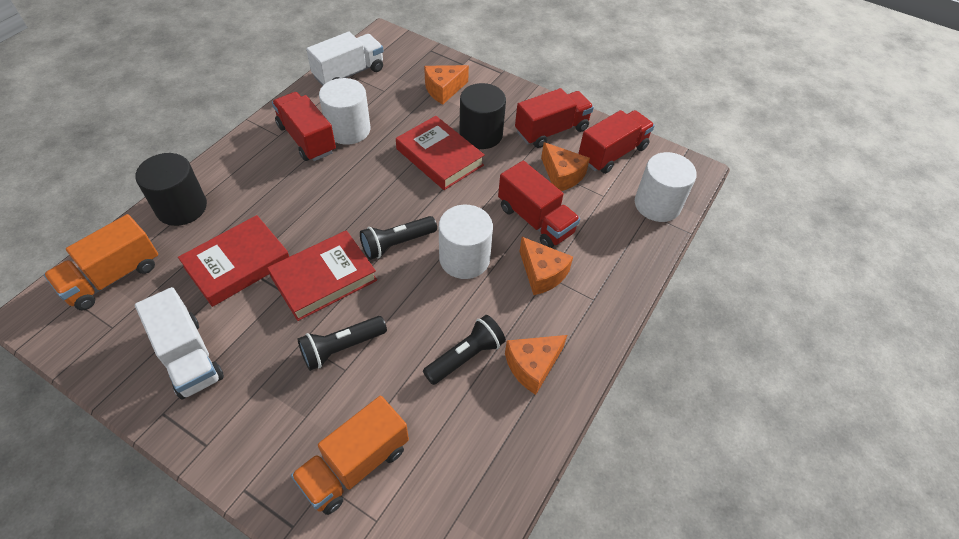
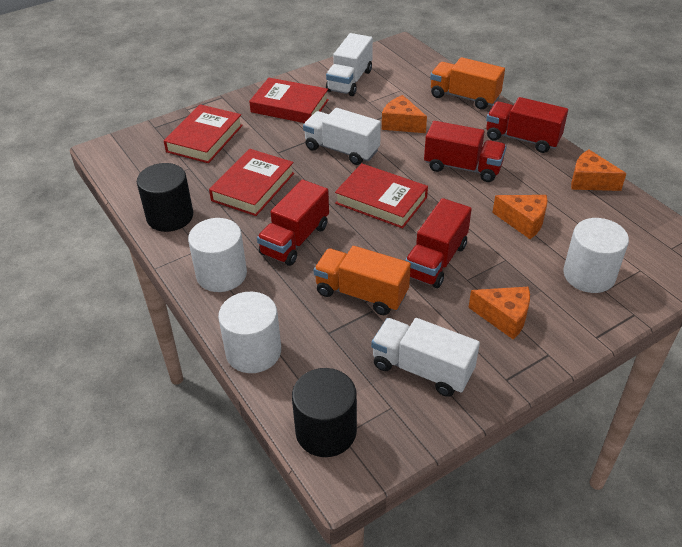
black flashlight: 3 -> 0
red book: 3 -> 4
white truck: 2 -> 3

